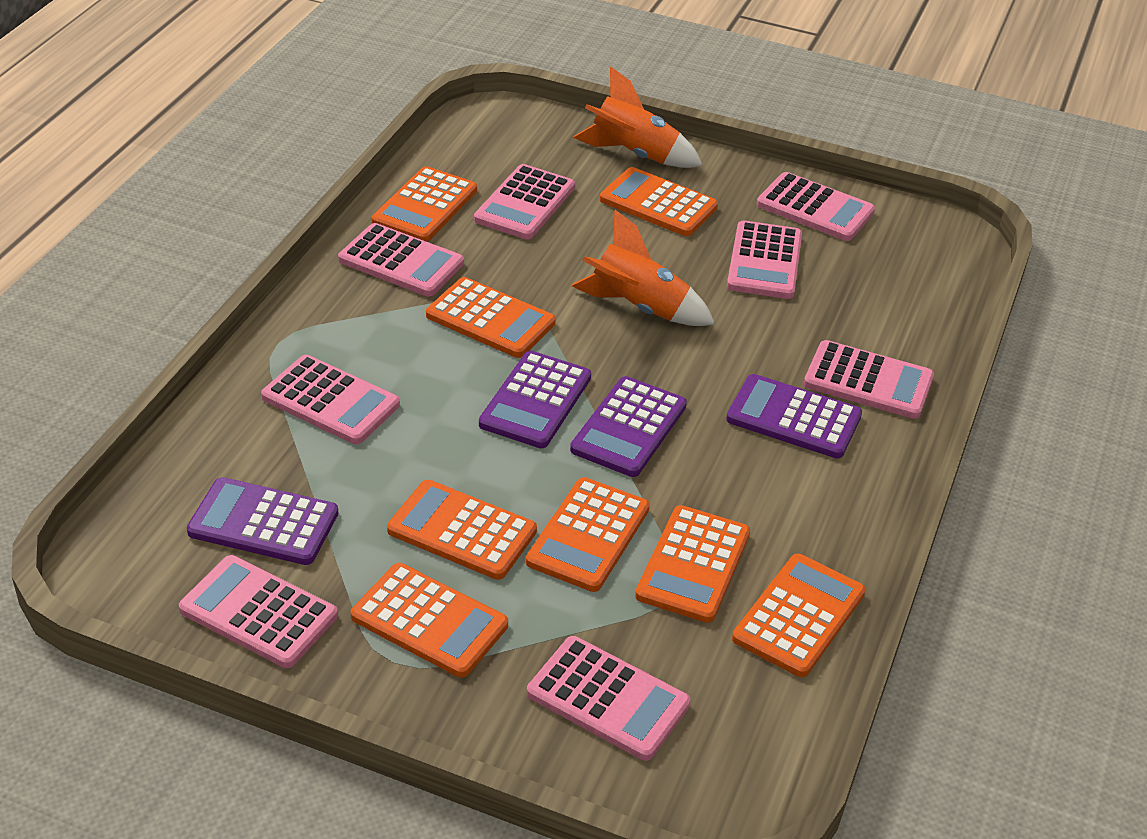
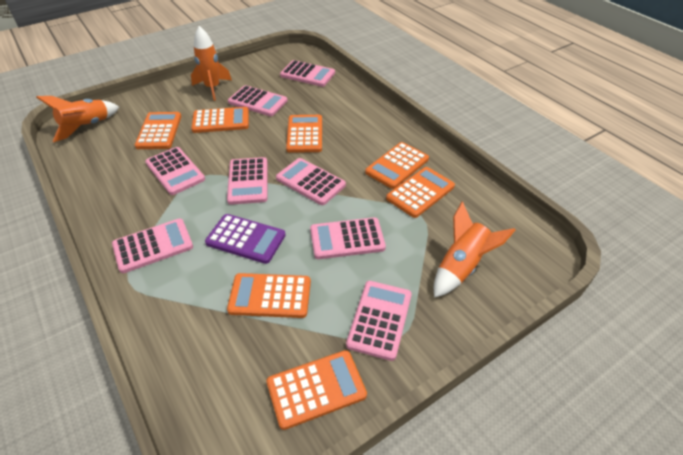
orange calculator: 8 -> 7
orange rocket: 2 -> 3
purple calculator: 4 -> 1

